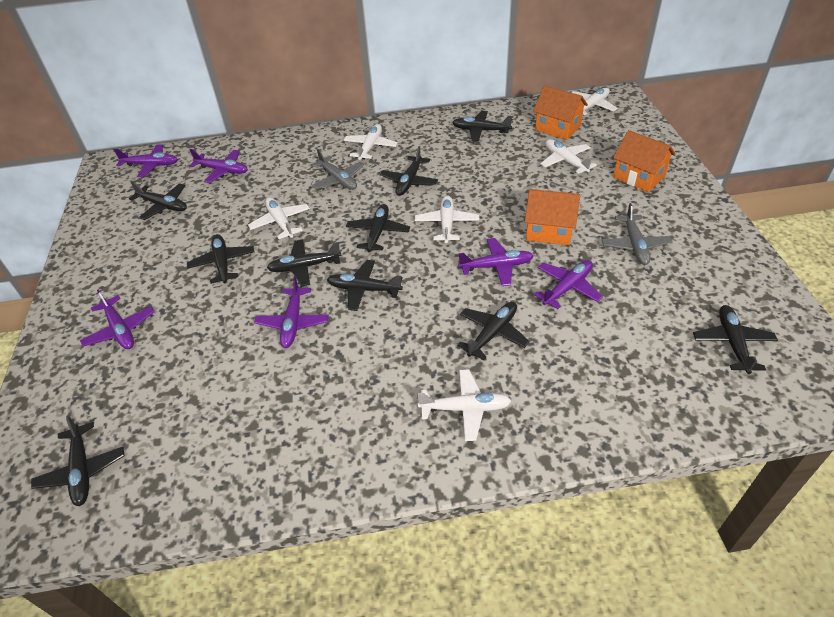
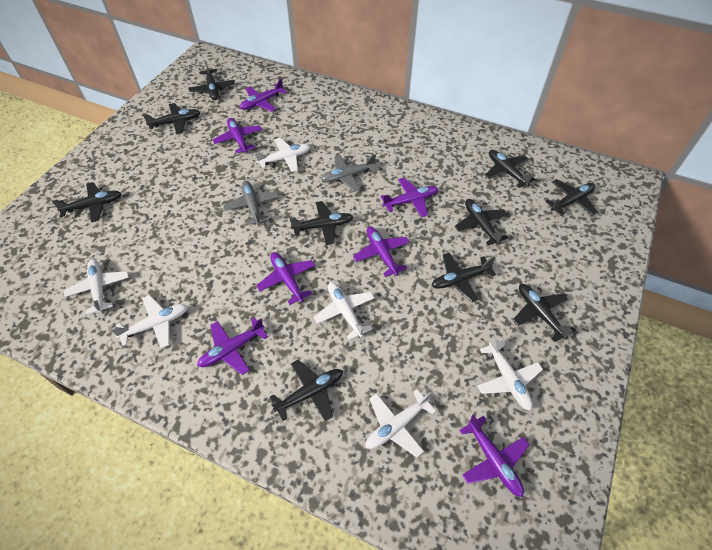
orange house: 3 -> 0
purple plane: 6 -> 7

